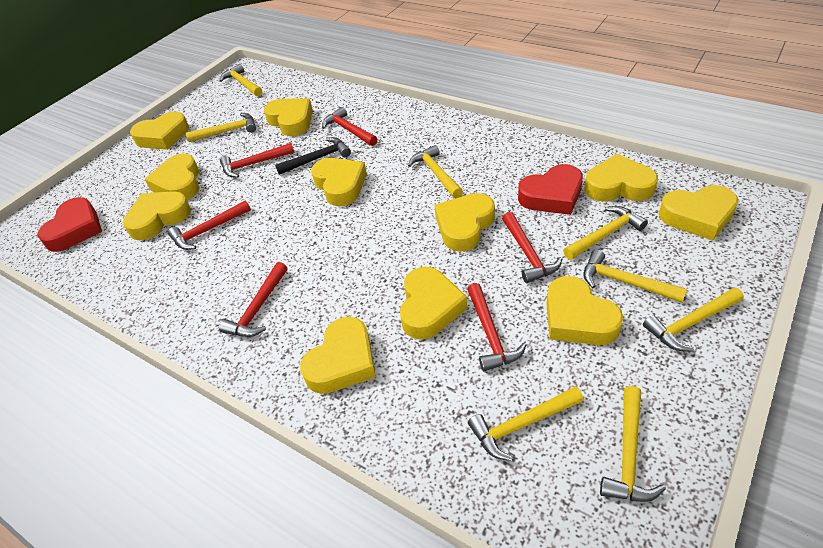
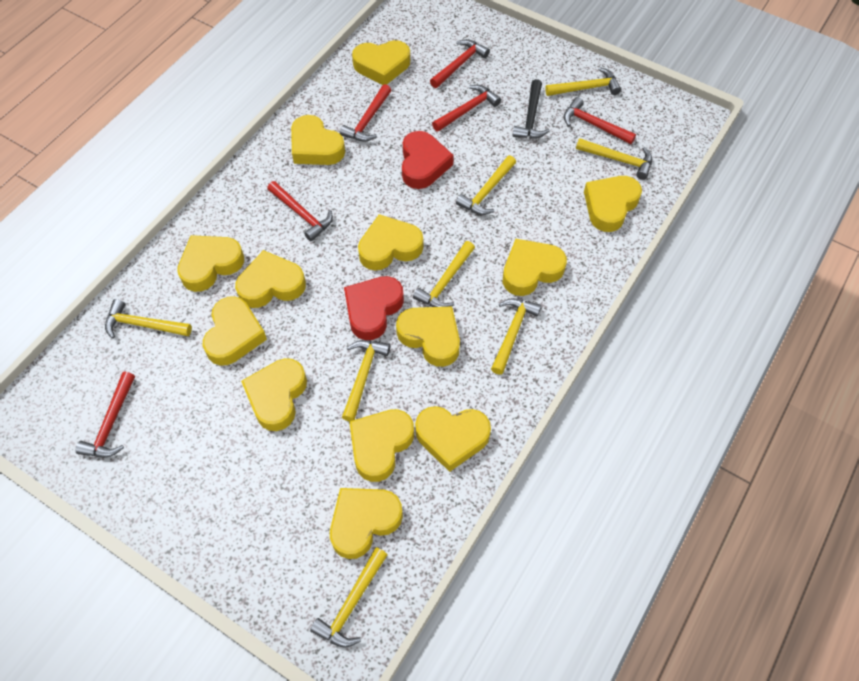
yellow heart: 11 -> 13

